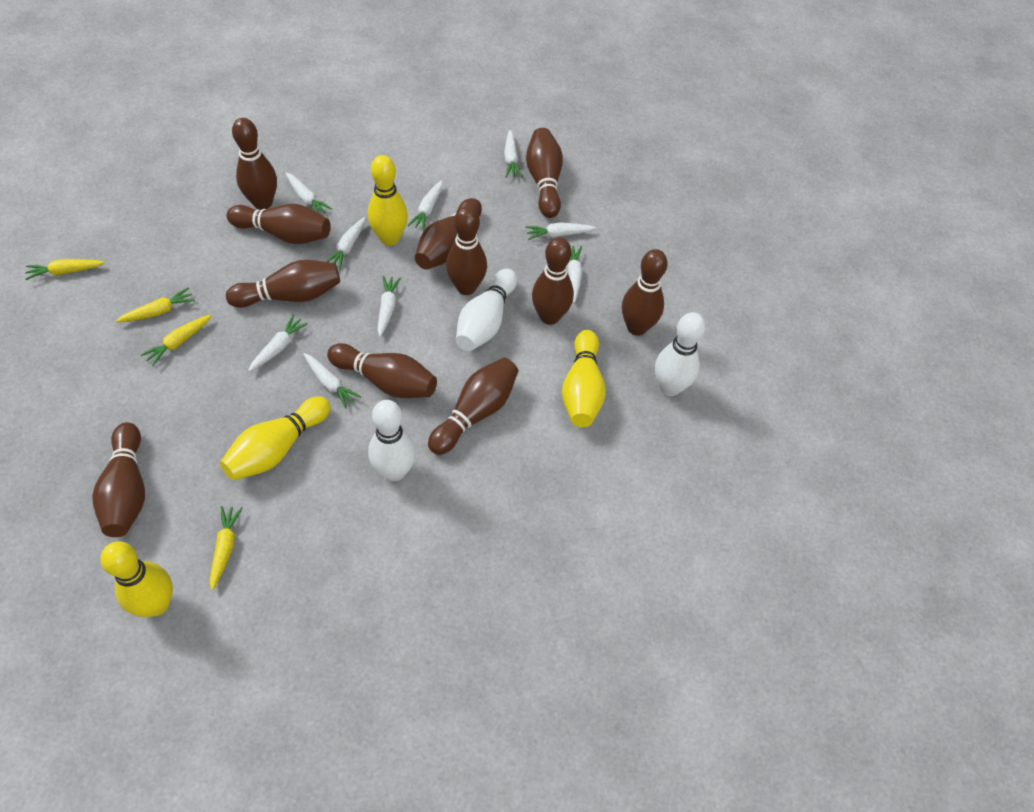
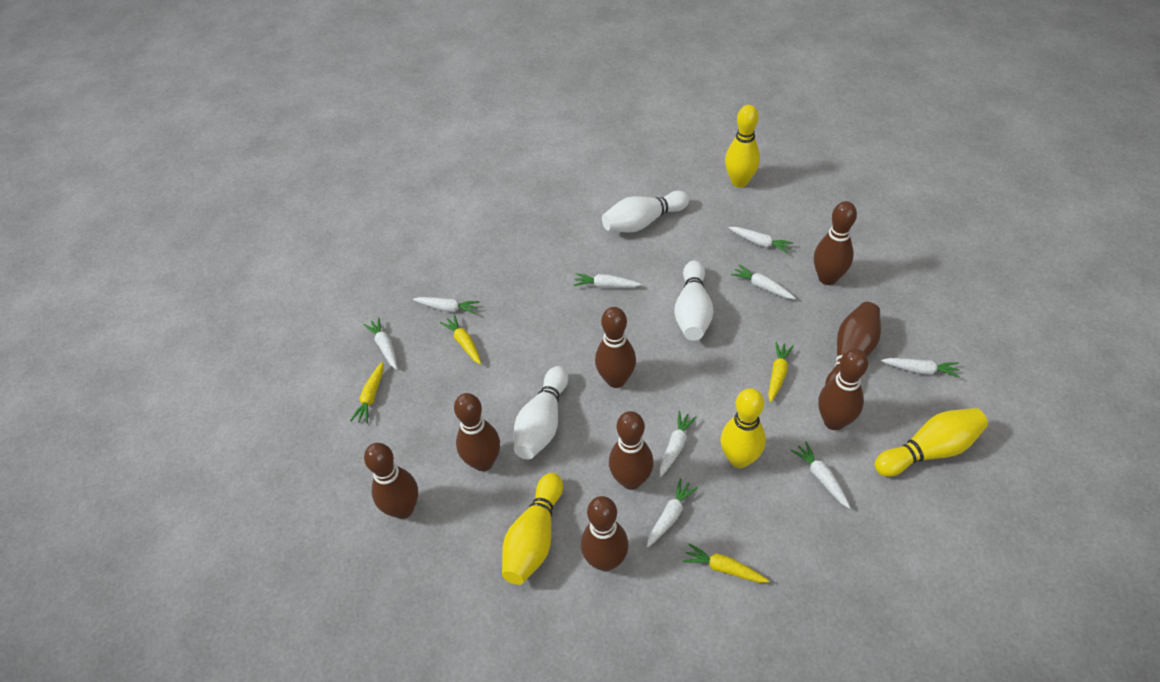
brown bowling pin: 11 -> 8

